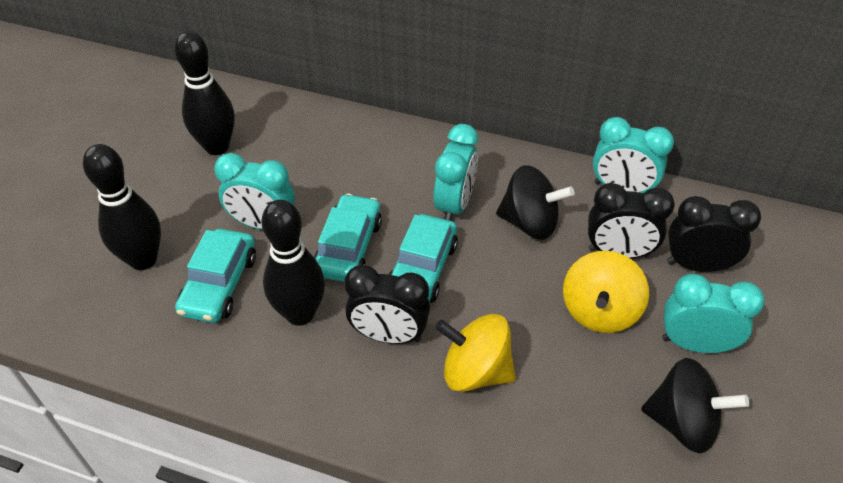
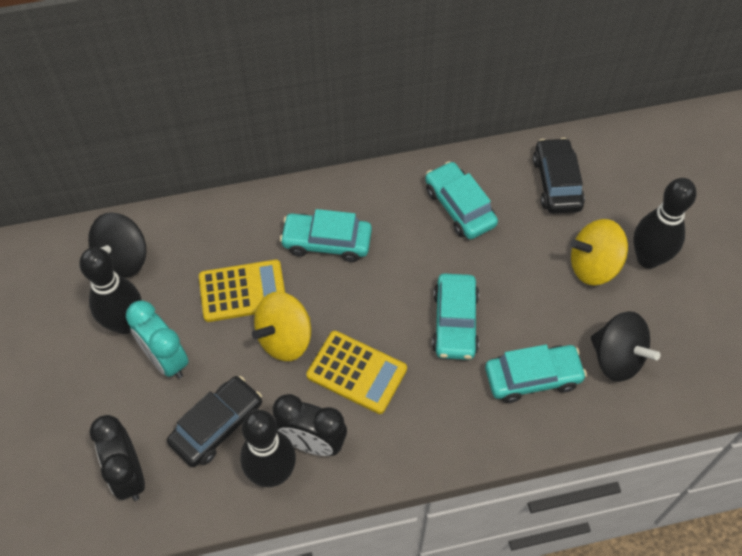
black car: 0 -> 2
black clock: 3 -> 2
turquoise car: 3 -> 4
turquoise clock: 4 -> 1
yellow calculator: 0 -> 2

